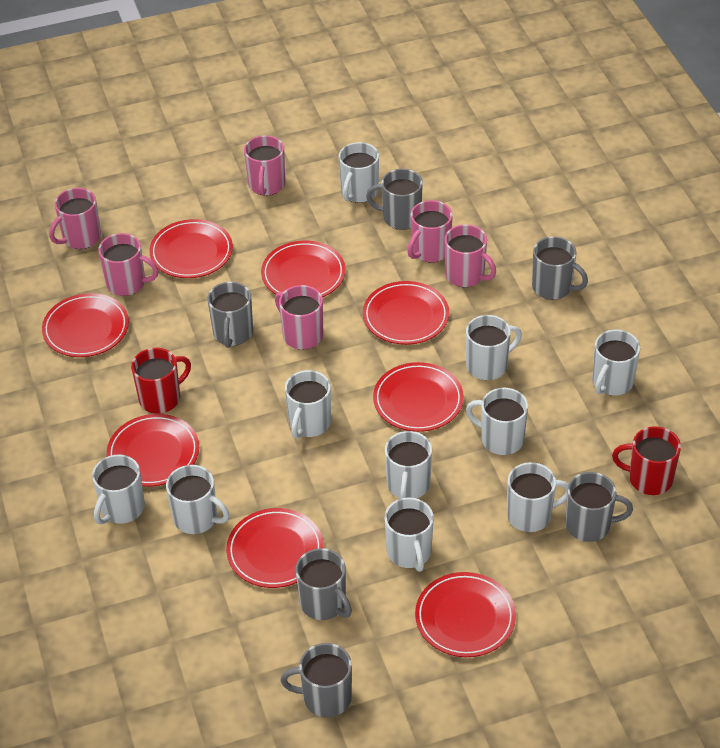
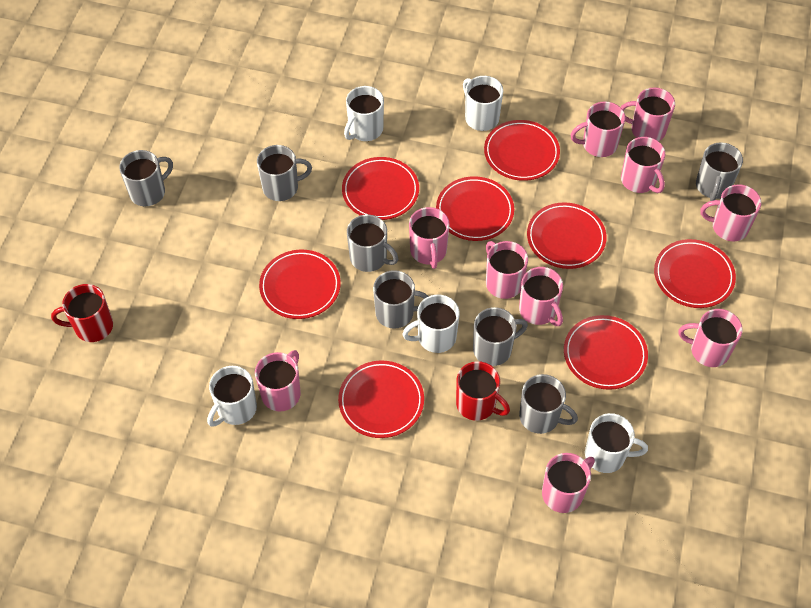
grey mug: 6 -> 7
pink mug: 6 -> 10
white mug: 10 -> 5

